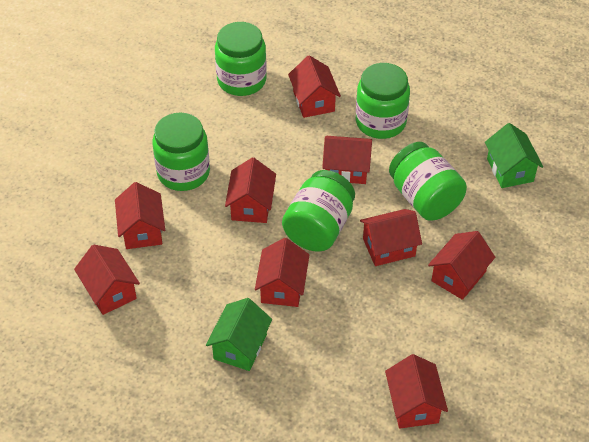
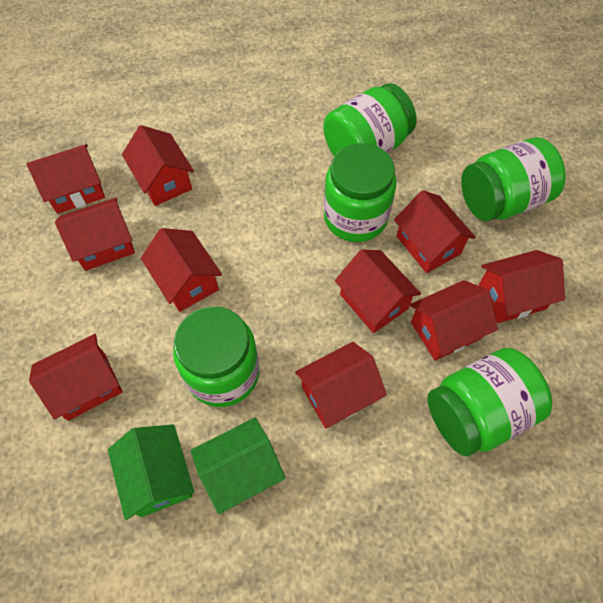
red house: 9 -> 10

